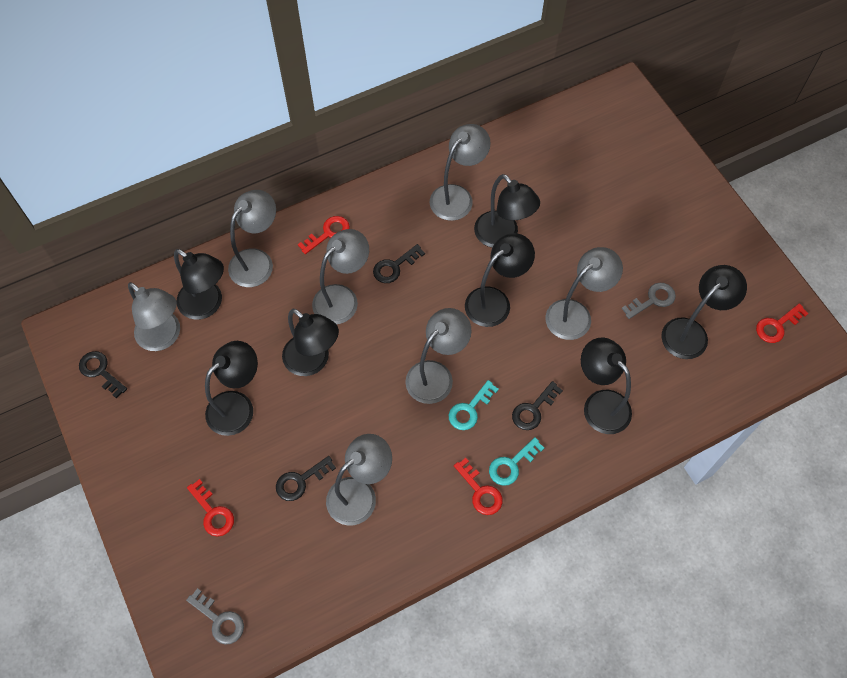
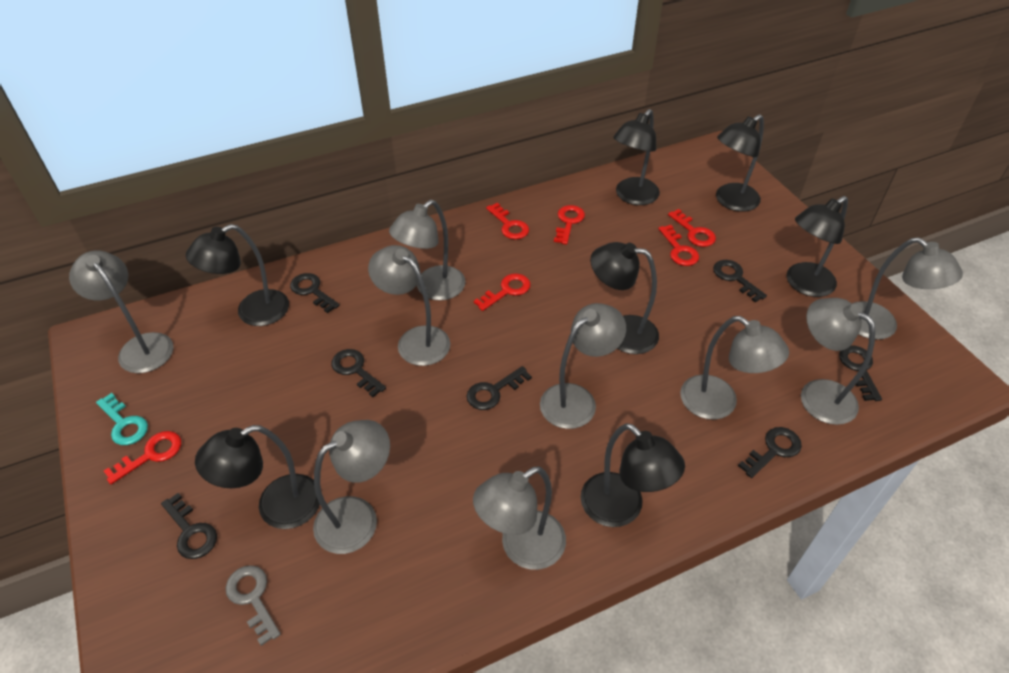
black key: 4 -> 7
grey key: 2 -> 1
grey lamp: 7 -> 9
red key: 4 -> 6
turquoise key: 2 -> 1

